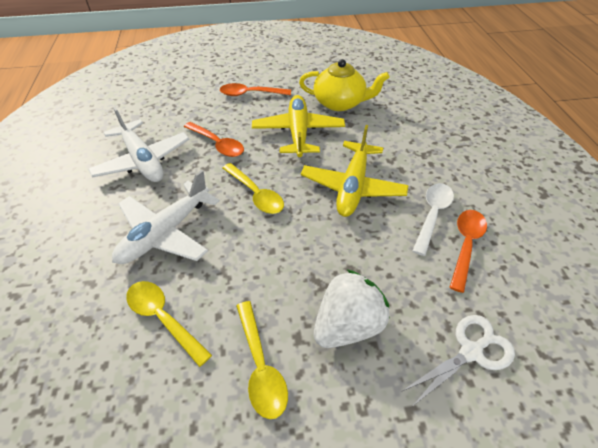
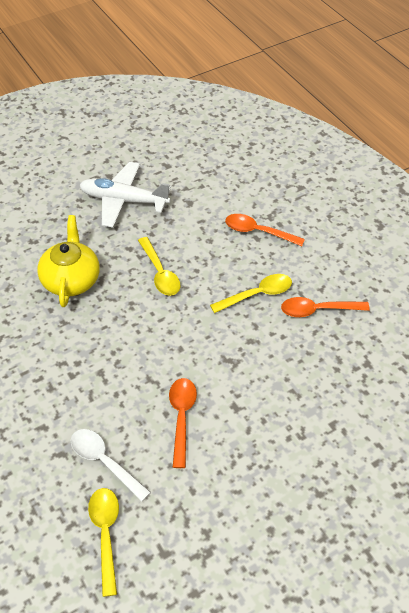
white plane: 2 -> 1
white scissors: 1 -> 0
white strawberry: 1 -> 0
yellow plane: 2 -> 0

